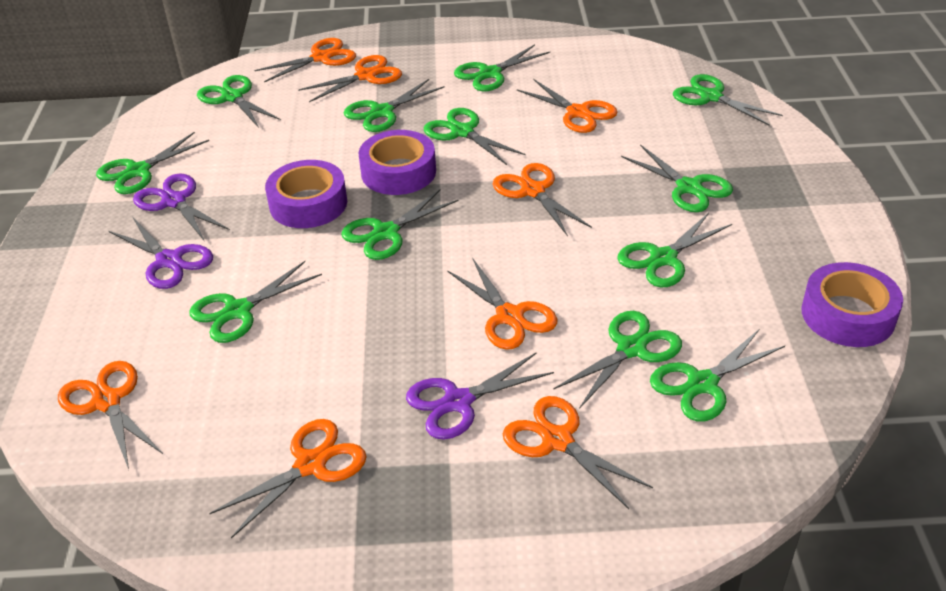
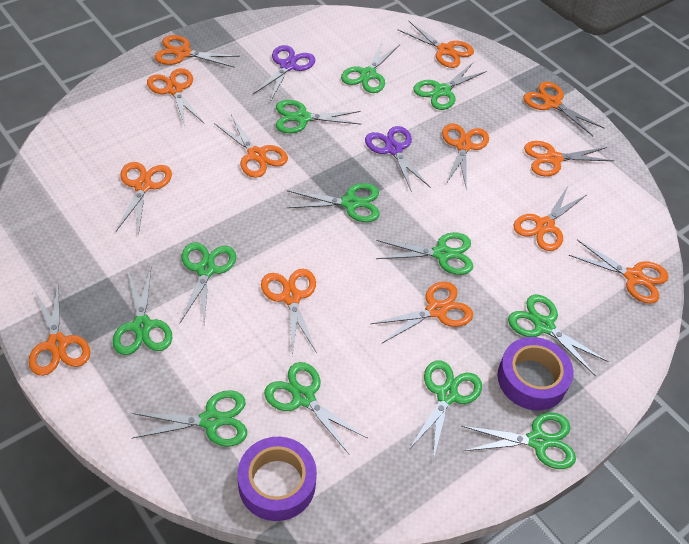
orange scissors: 8 -> 13
purple scissors: 3 -> 2
purple tape: 3 -> 2

